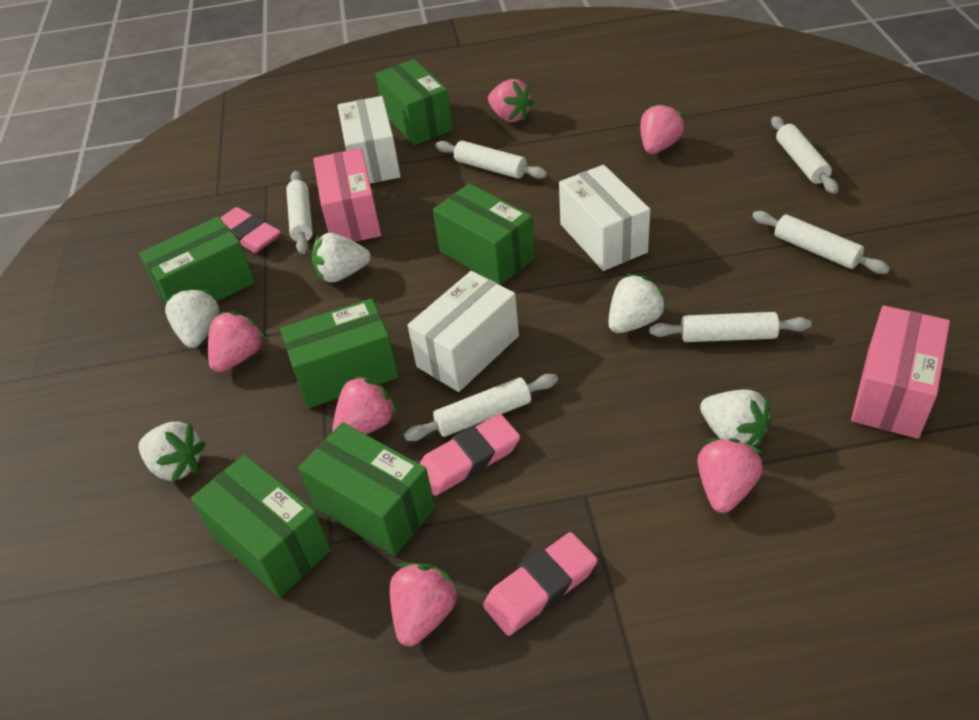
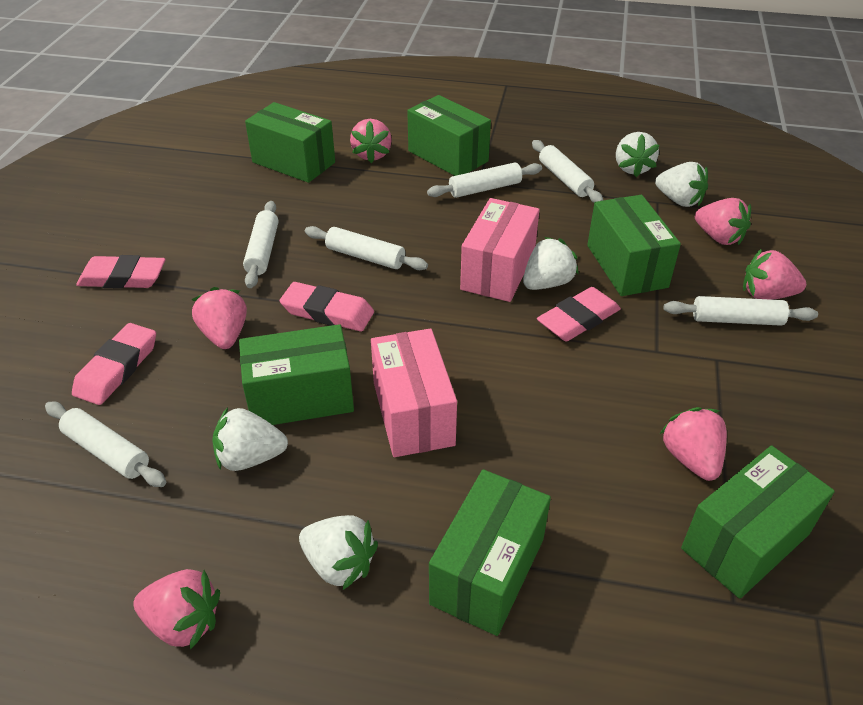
pink eraser: 3 -> 4
white box: 3 -> 0

